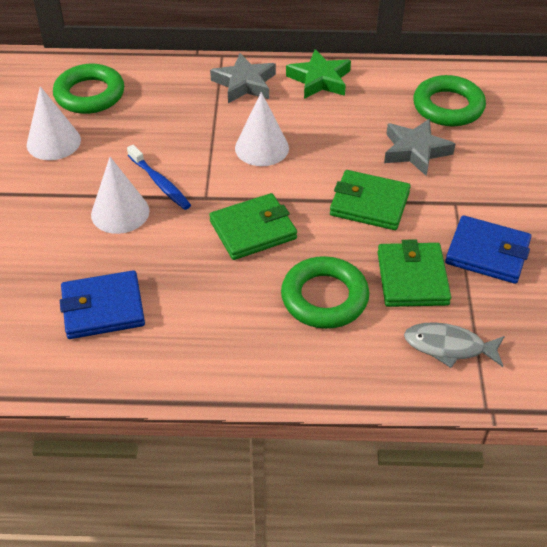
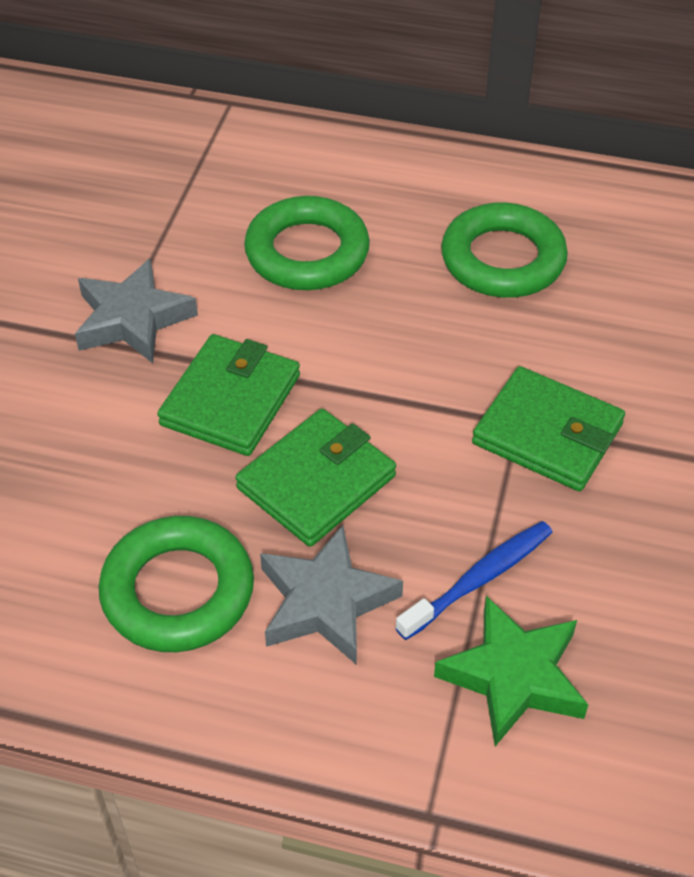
blue wallet: 2 -> 0
grey fish: 1 -> 0
white cone: 3 -> 0

